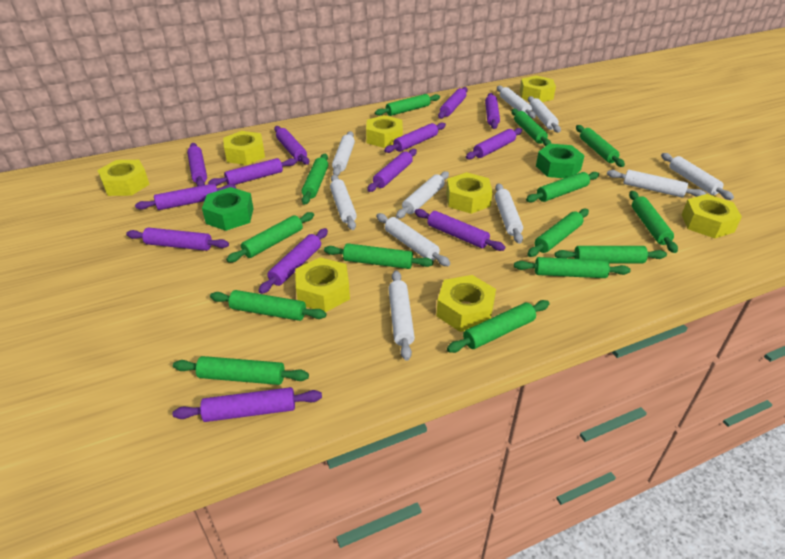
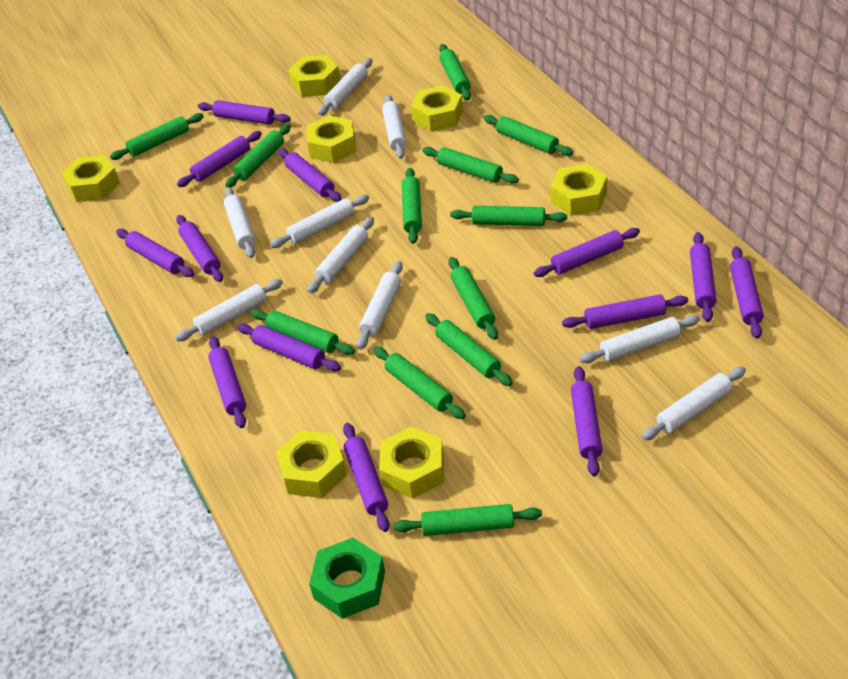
green nut: 2 -> 1
green rolling pin: 14 -> 12
white rolling pin: 10 -> 9
yellow nut: 8 -> 7

